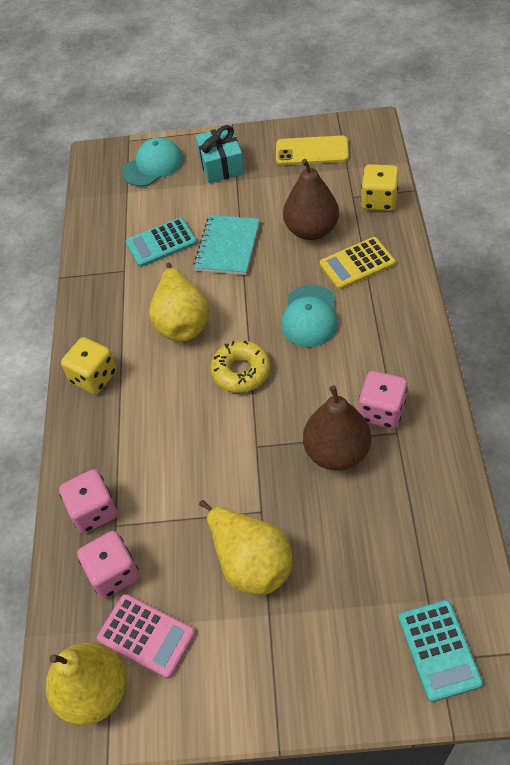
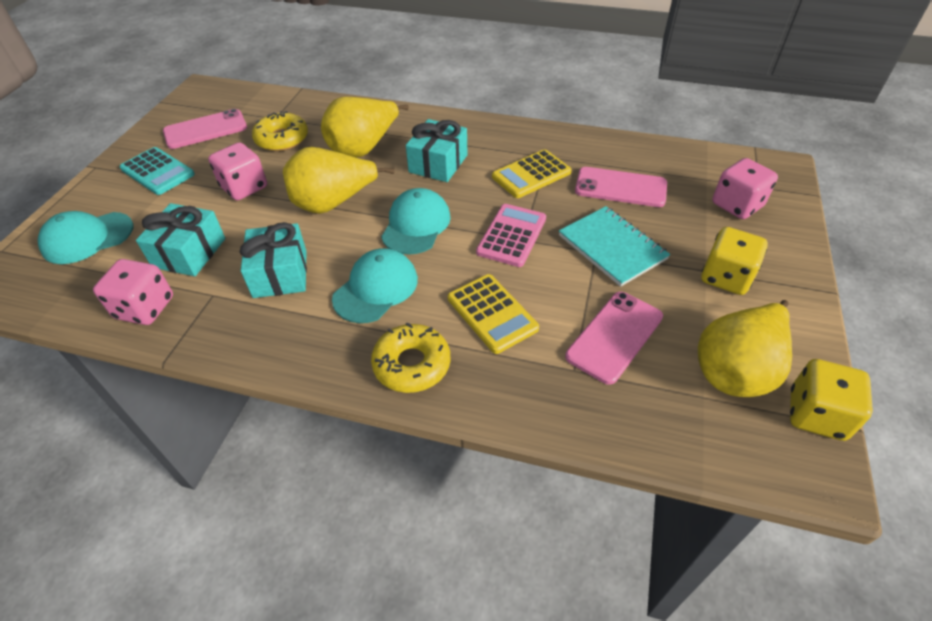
brown pear: 2 -> 0
pink phone: 0 -> 3
turquoise calculator: 2 -> 1
turquoise cap: 2 -> 3
turquoise gift: 1 -> 3
yellow calculator: 1 -> 2
yellow donut: 1 -> 2
yellow phone: 1 -> 0

